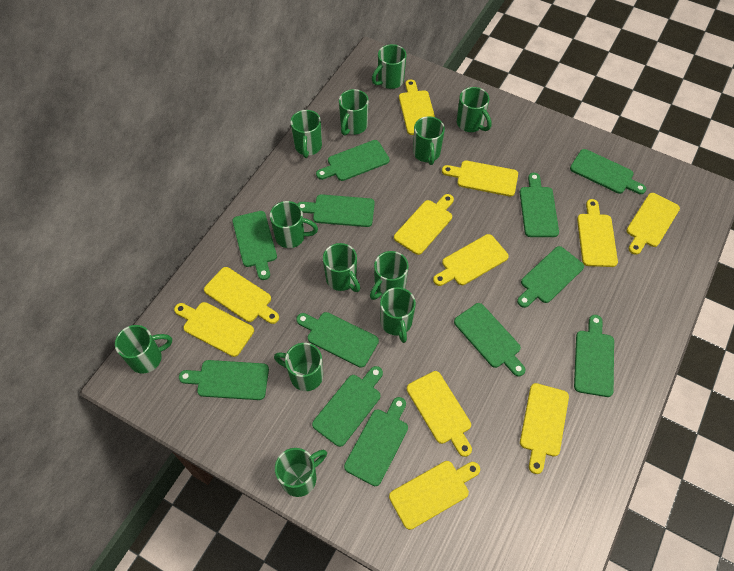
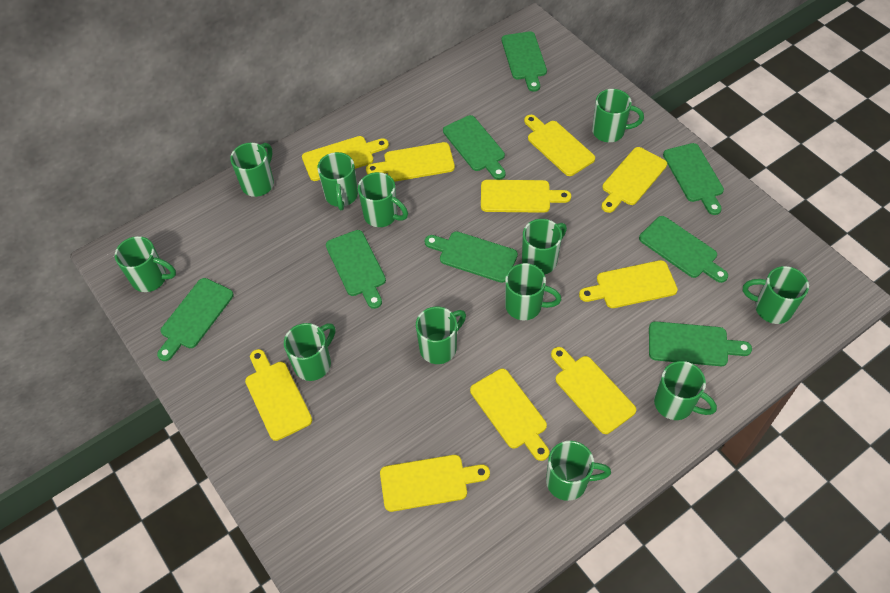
green cutting board: 12 -> 8
yellow cutting board: 11 -> 10

